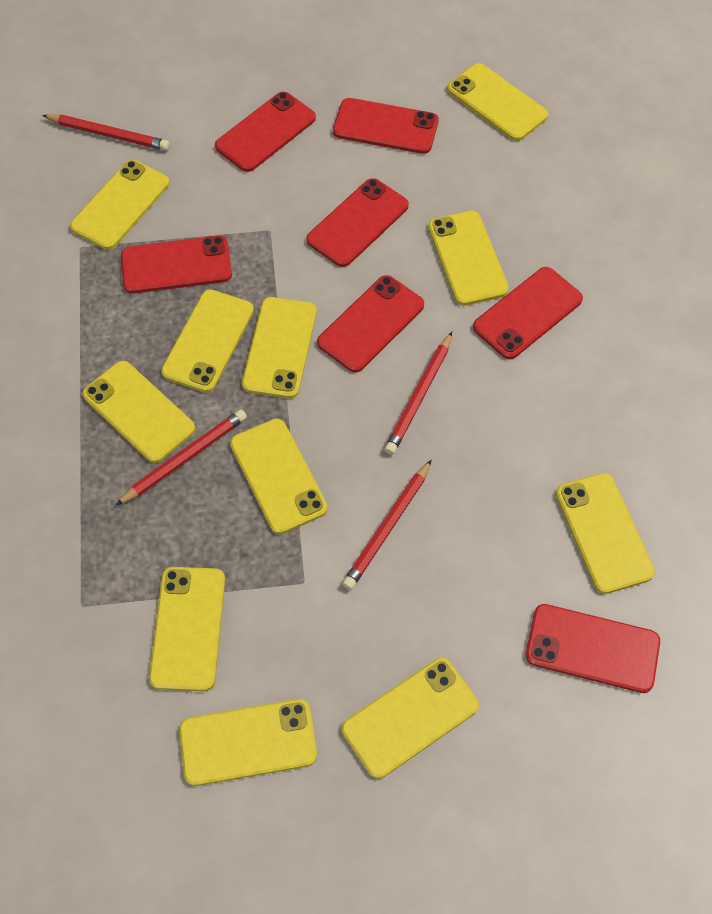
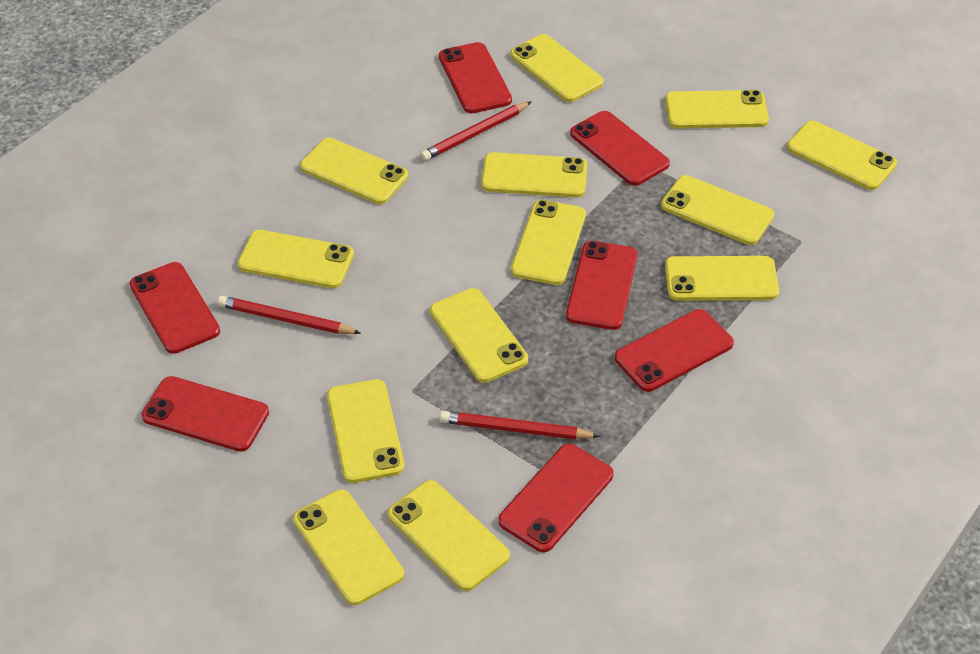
red pencil: 4 -> 3
yellow phone: 11 -> 13

